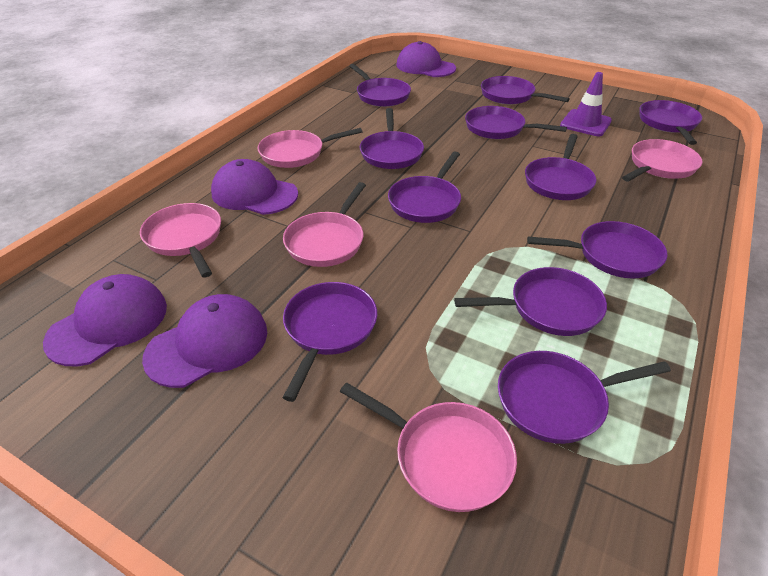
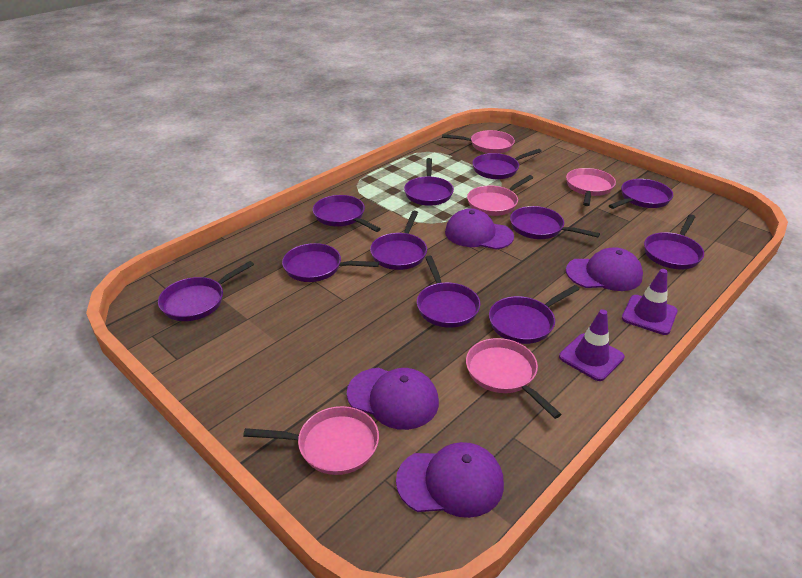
purple traffic cone: 1 -> 2

